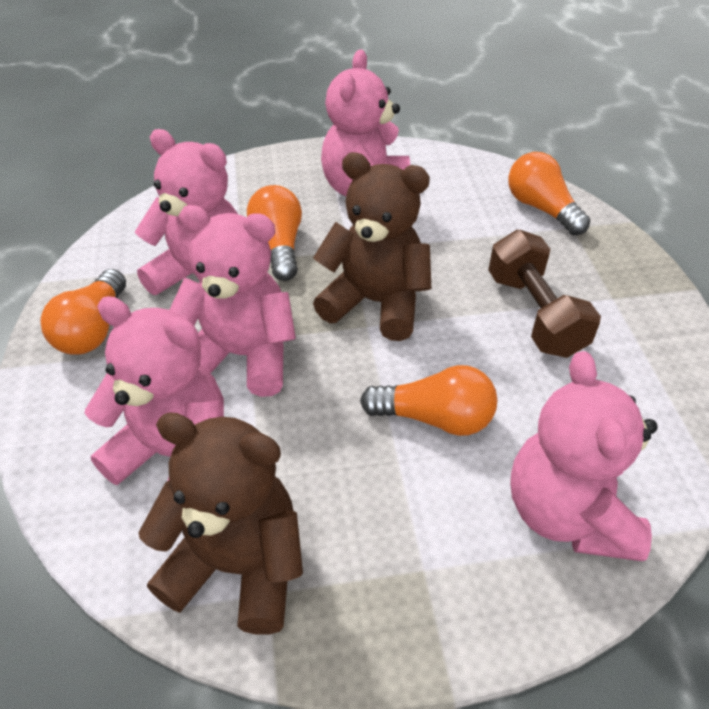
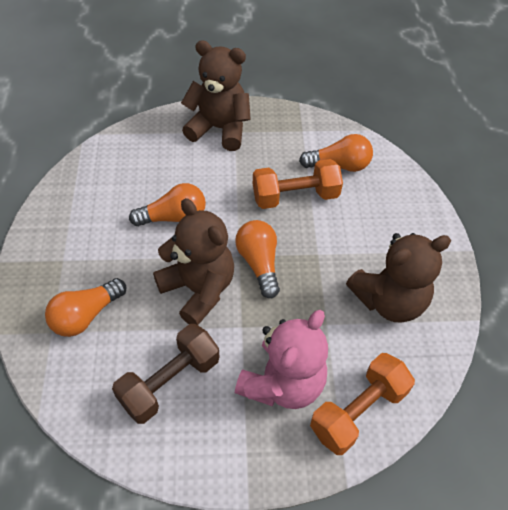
brown teddy bear: 2 -> 3
orange dumbbell: 0 -> 2
pink teddy bear: 5 -> 1

